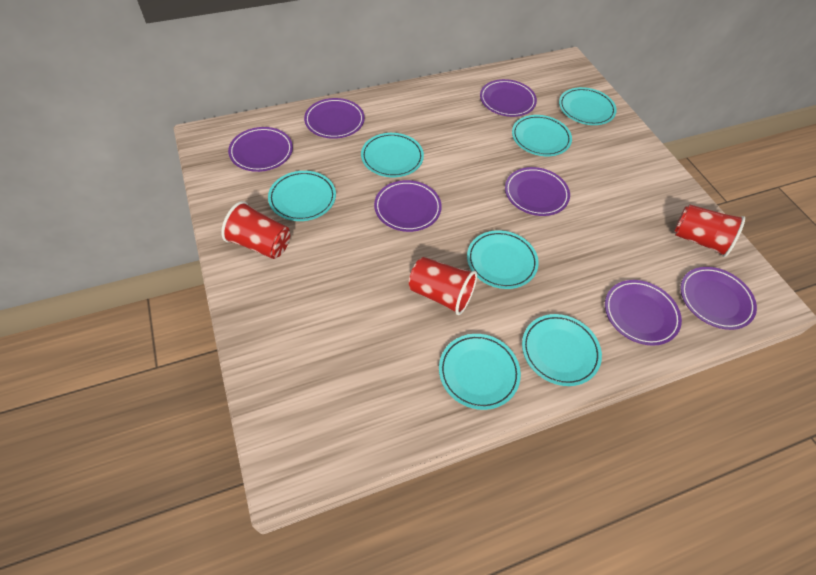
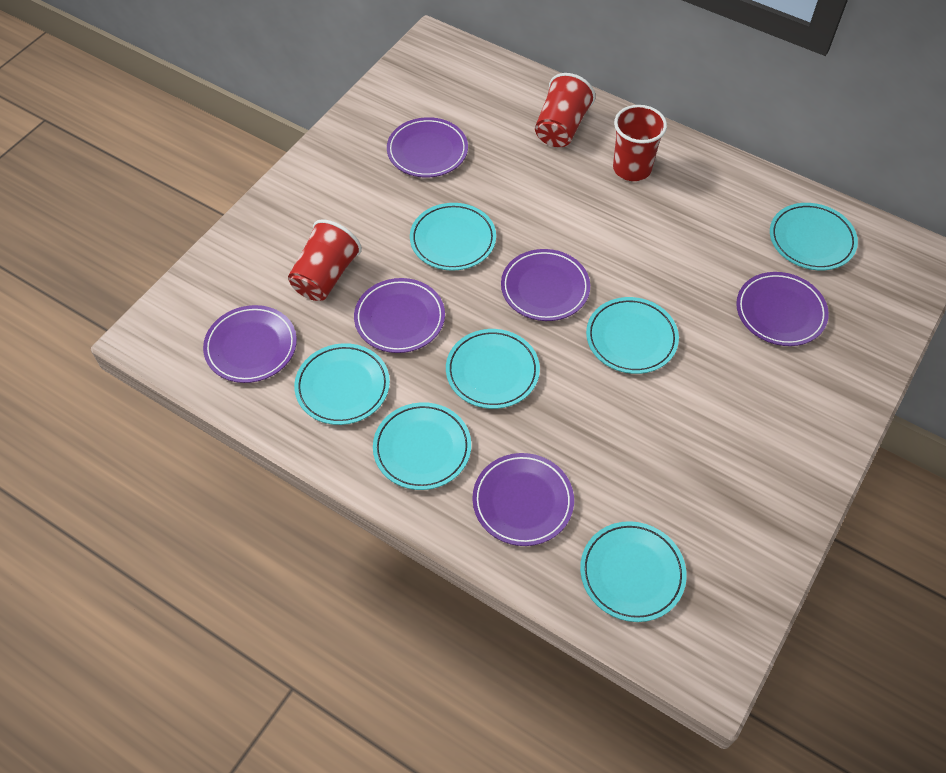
purple plate: 7 -> 6

